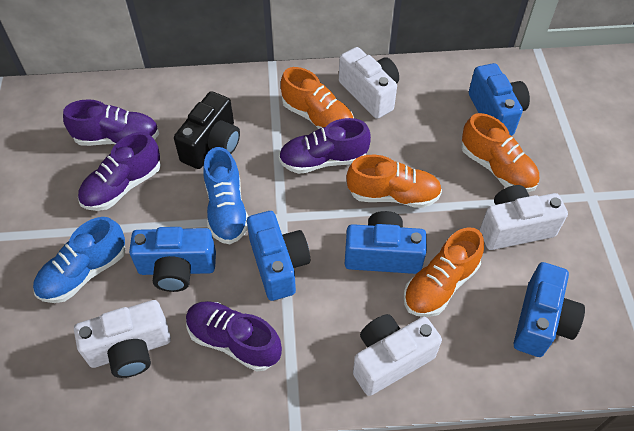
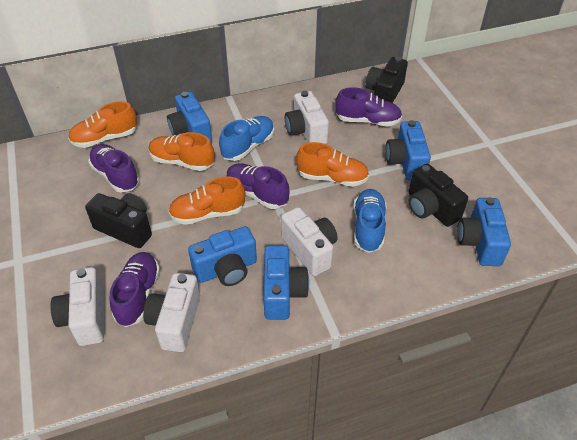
black camera: 1 -> 3

